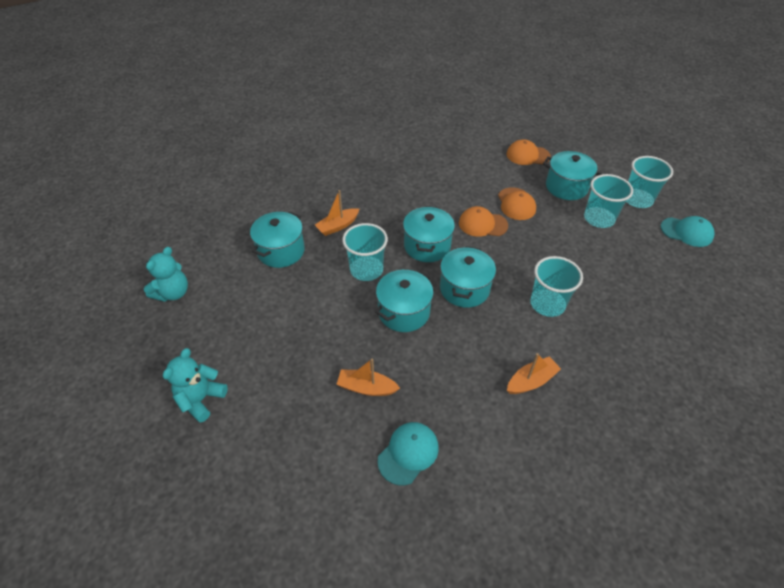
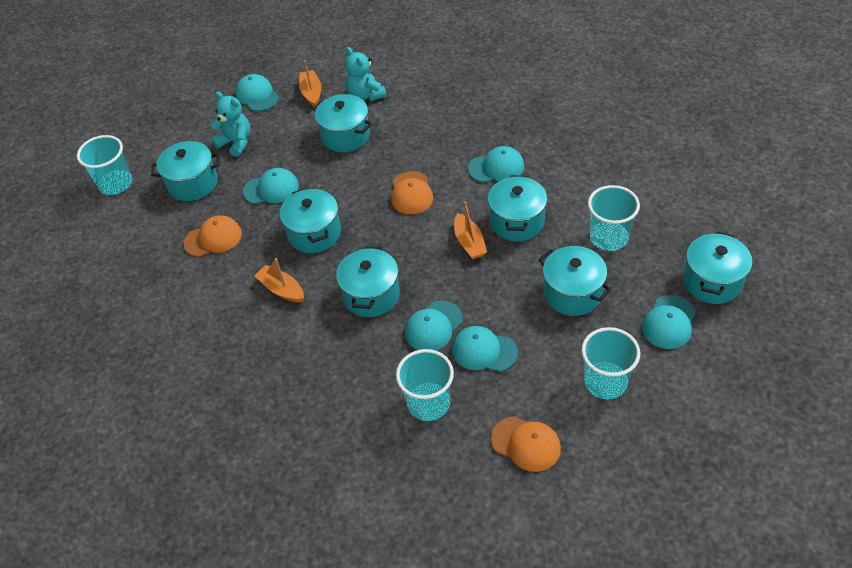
turquoise cap: 2 -> 6
turquoise pot: 5 -> 7

